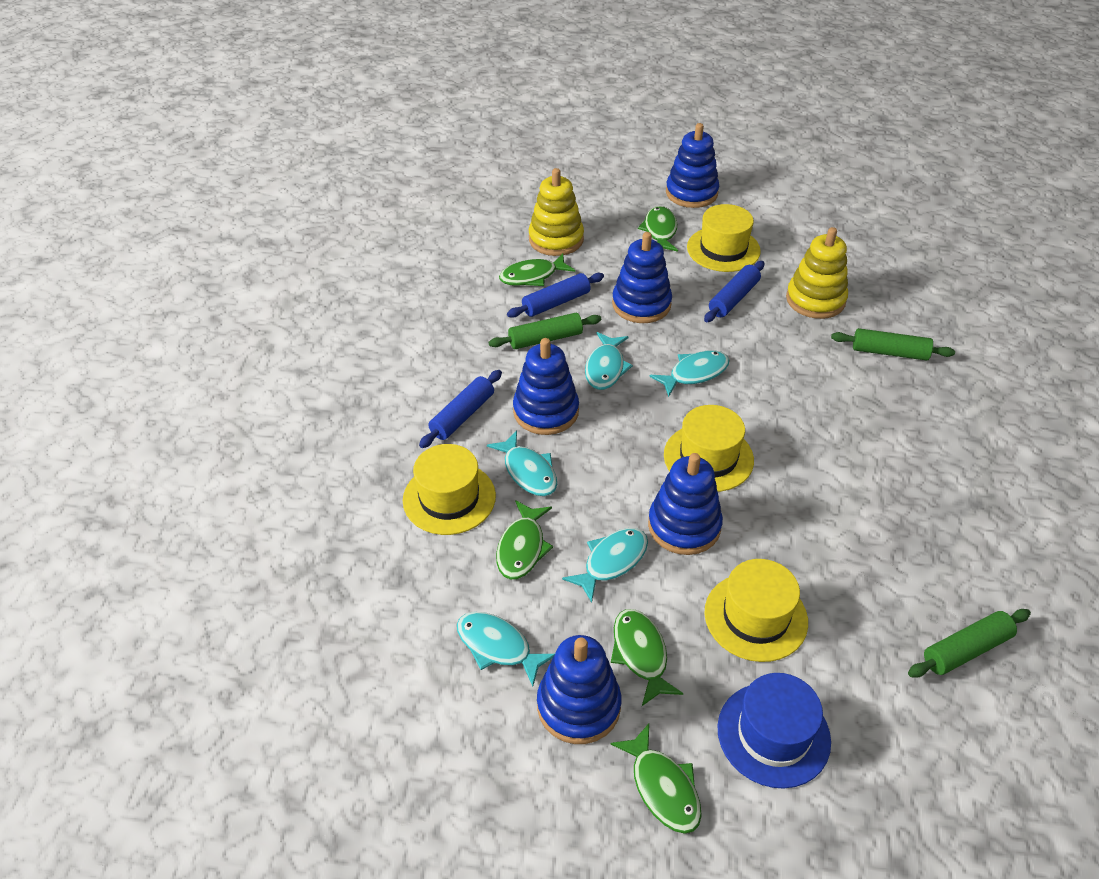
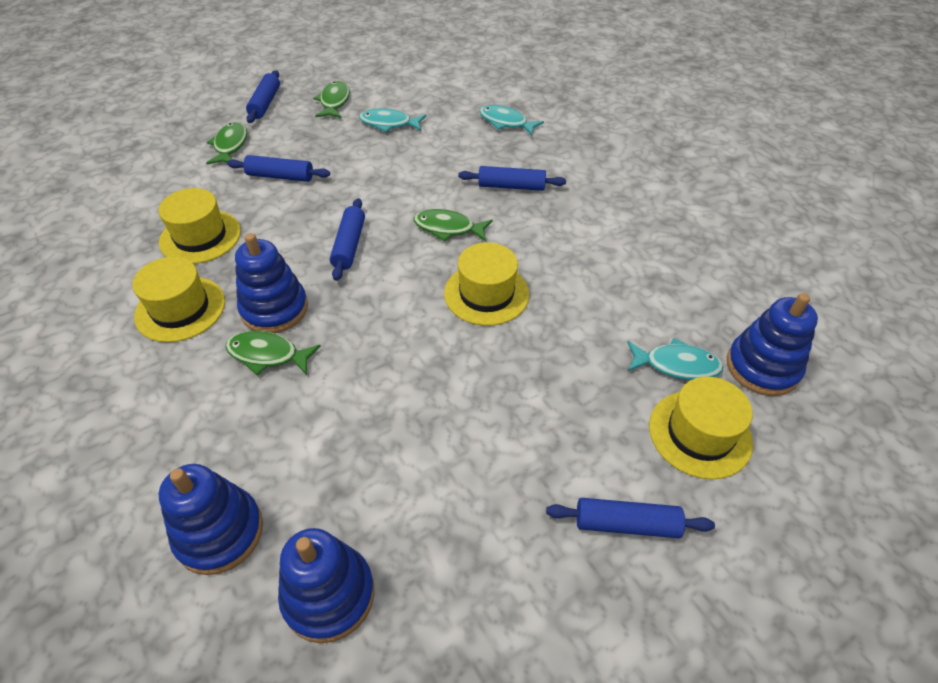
blue hat: 1 -> 0
blue rolling pin: 3 -> 5
blue stacking toy: 5 -> 4
green fish: 5 -> 4
green rolling pin: 3 -> 0
turquoise fish: 5 -> 3
yellow stacking toy: 2 -> 0

